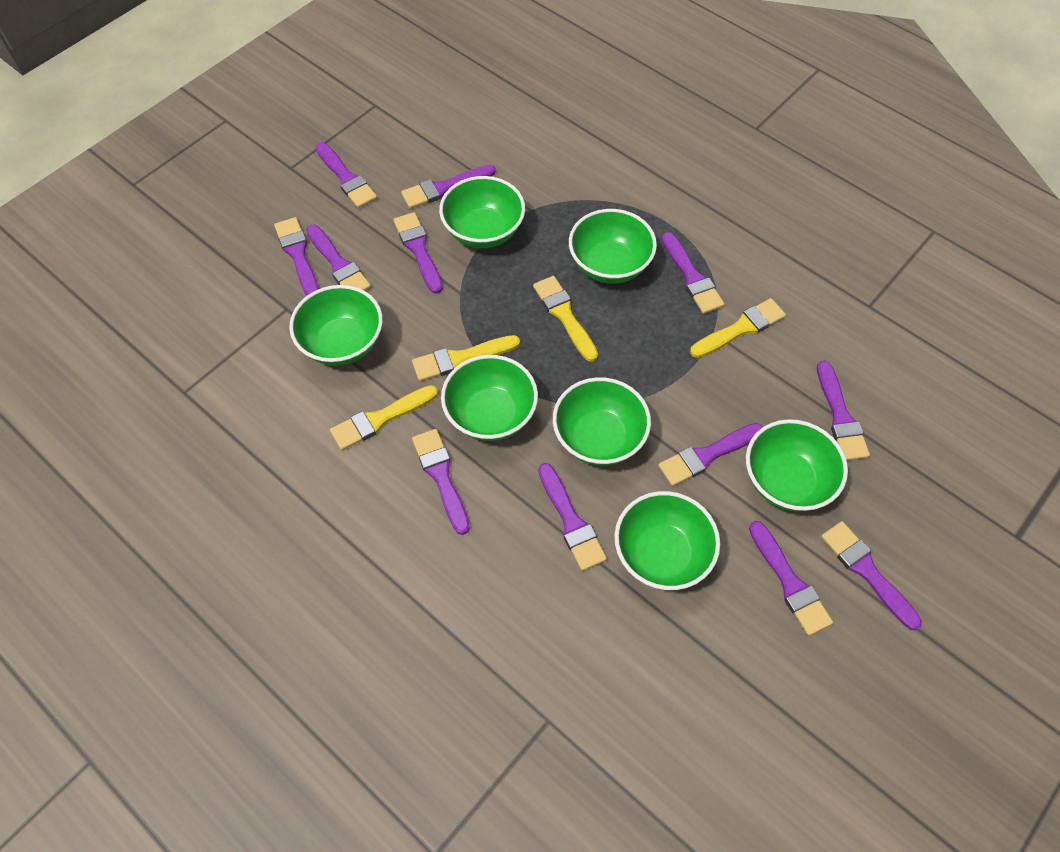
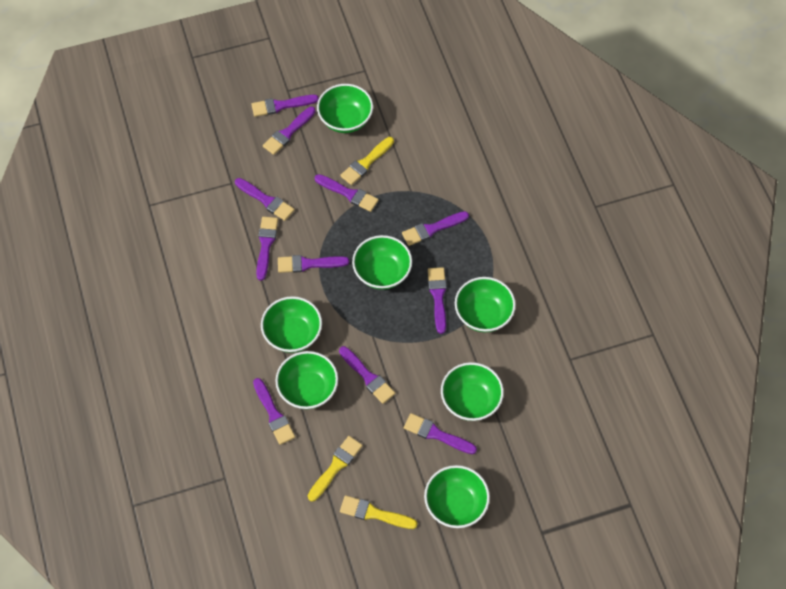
purple brush: 12 -> 11
yellow brush: 4 -> 3

